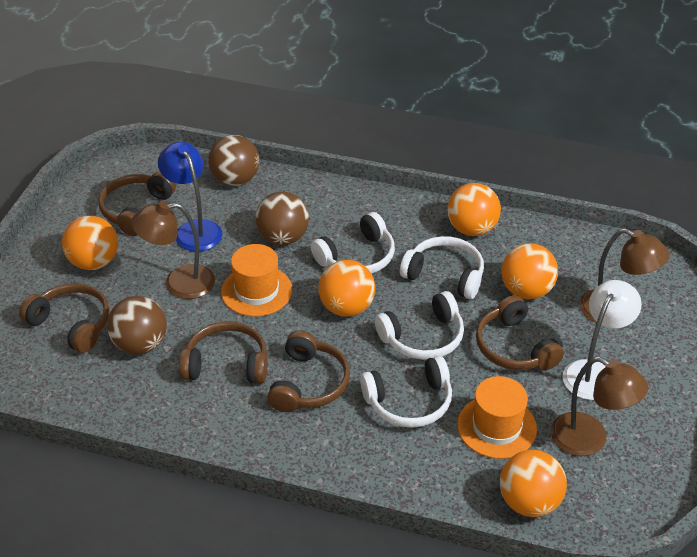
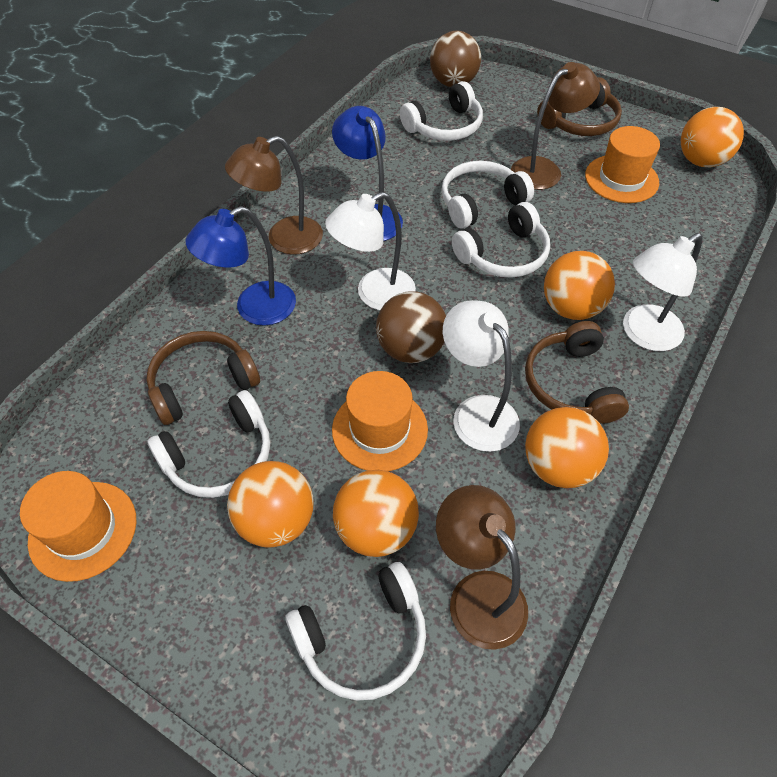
blue lamp: 1 -> 2
brown ball: 3 -> 2
brown headphones: 5 -> 3
orange hat: 2 -> 3
white headphones: 4 -> 5
white lamp: 1 -> 3

